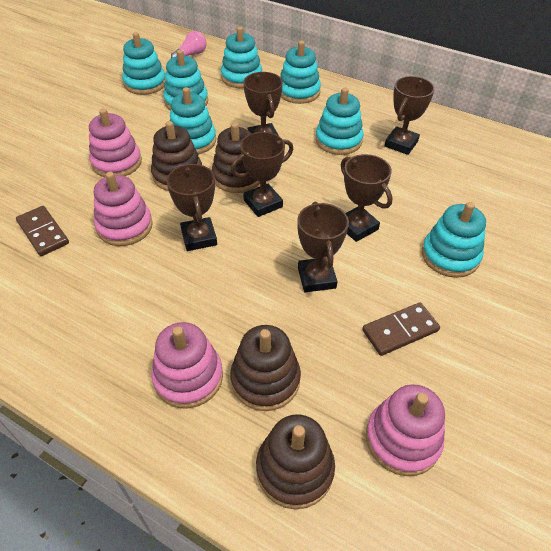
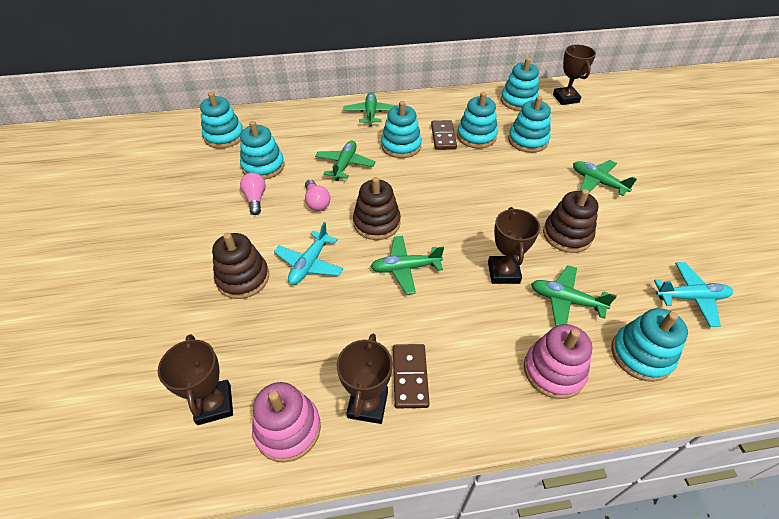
brown stacking toy: 4 -> 3
brown trophy: 6 -> 4
green plane: 0 -> 5
pink light bulb: 1 -> 2
pink stacking toy: 4 -> 2
turquoise plane: 0 -> 2

